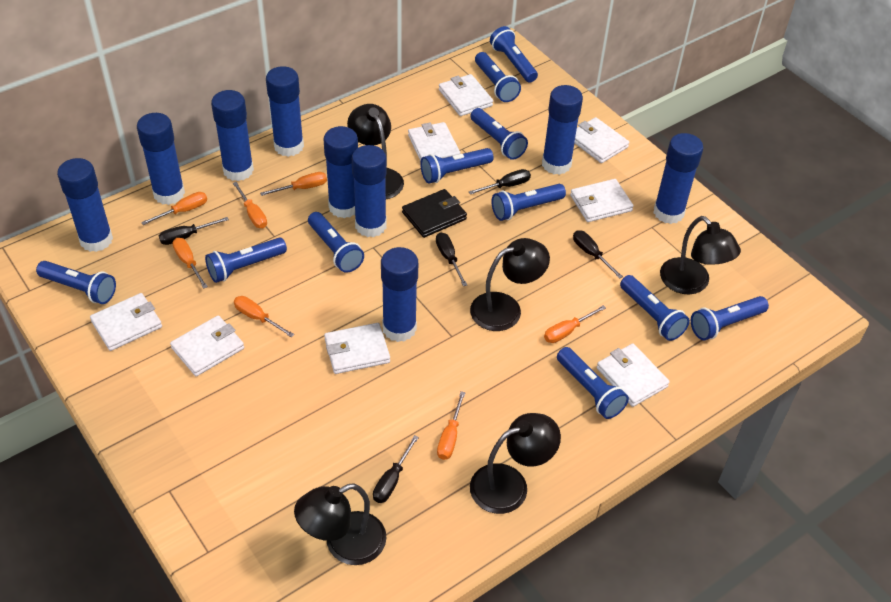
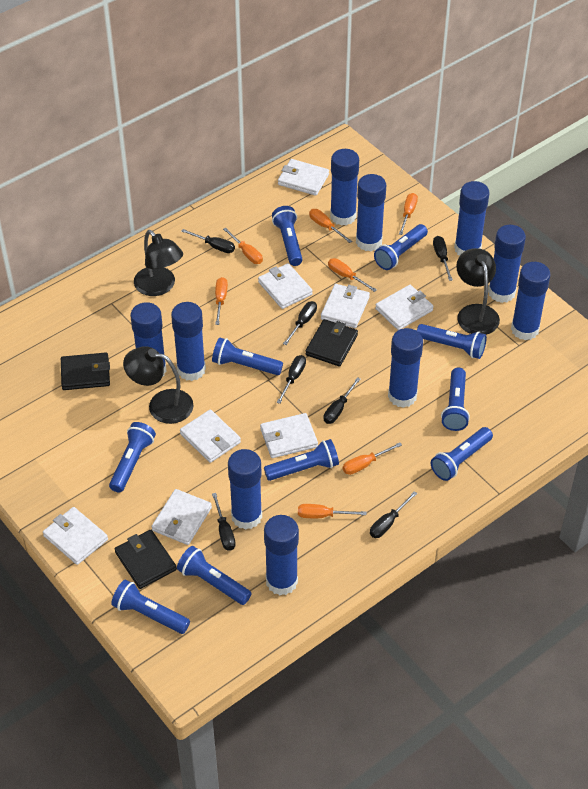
black lamp: 5 -> 3
black screwdriver: 5 -> 7
black wallet: 1 -> 3
blue flashlight: 11 -> 10
blue glue stick: 9 -> 10

